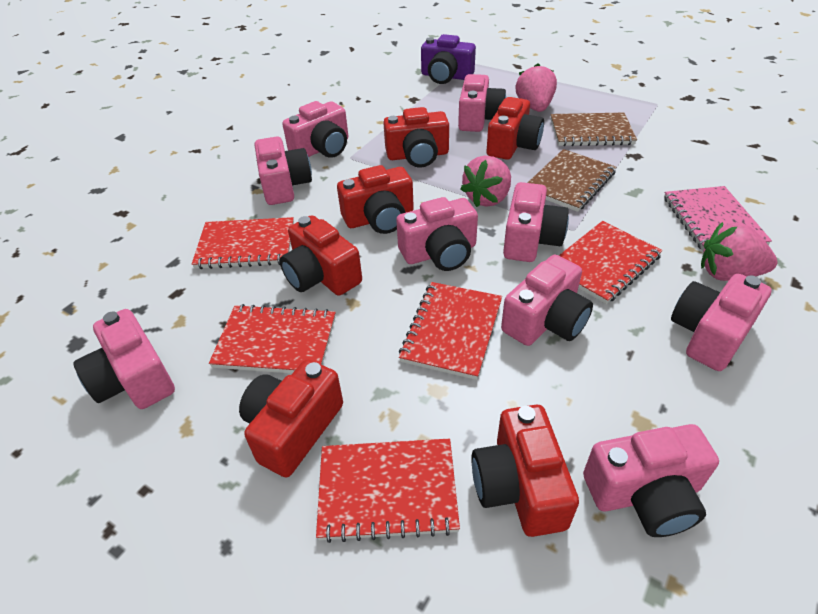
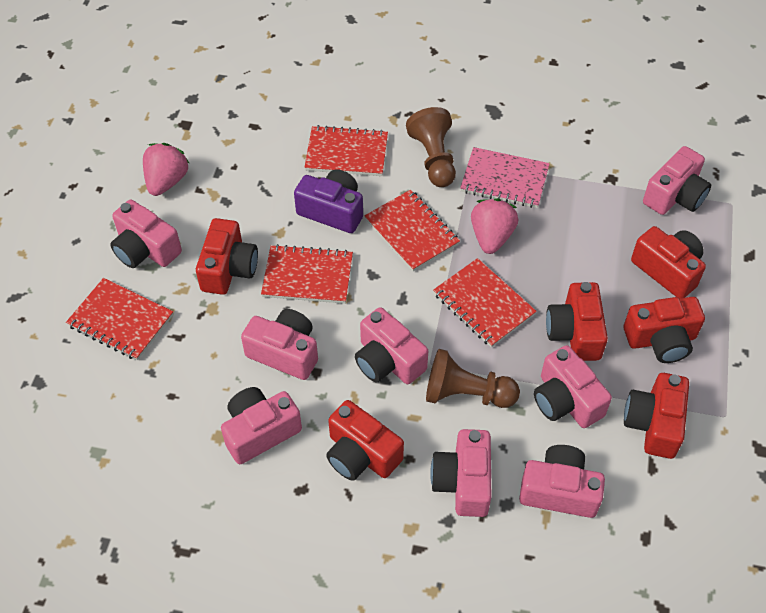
brown notebook: 2 -> 0
brown pawn: 0 -> 2
pink camera: 9 -> 8
pink strawberry: 3 -> 2

